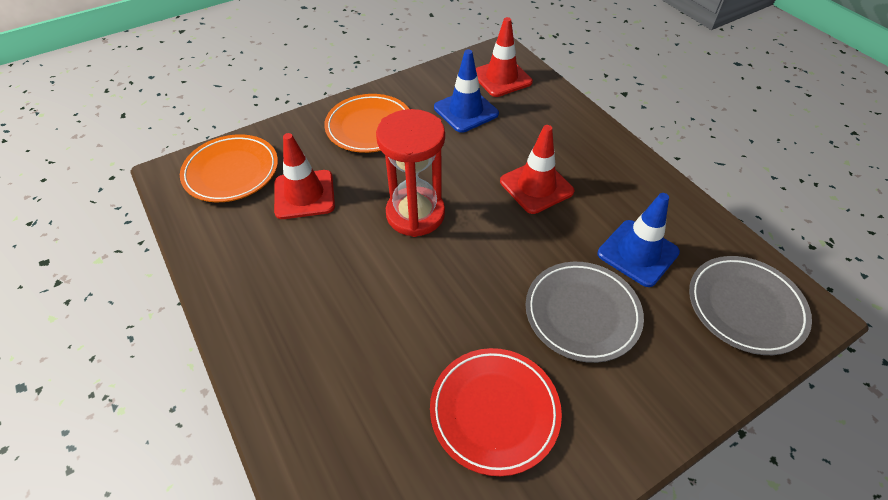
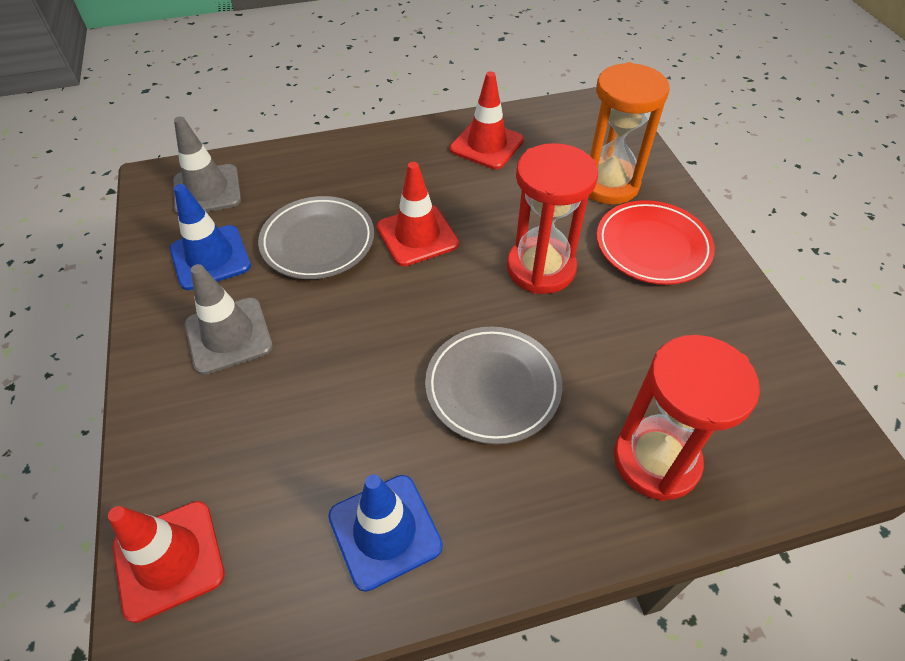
grey traffic cone: 0 -> 2
orange hourglass: 0 -> 1
orange plate: 2 -> 0
red hourglass: 1 -> 2

